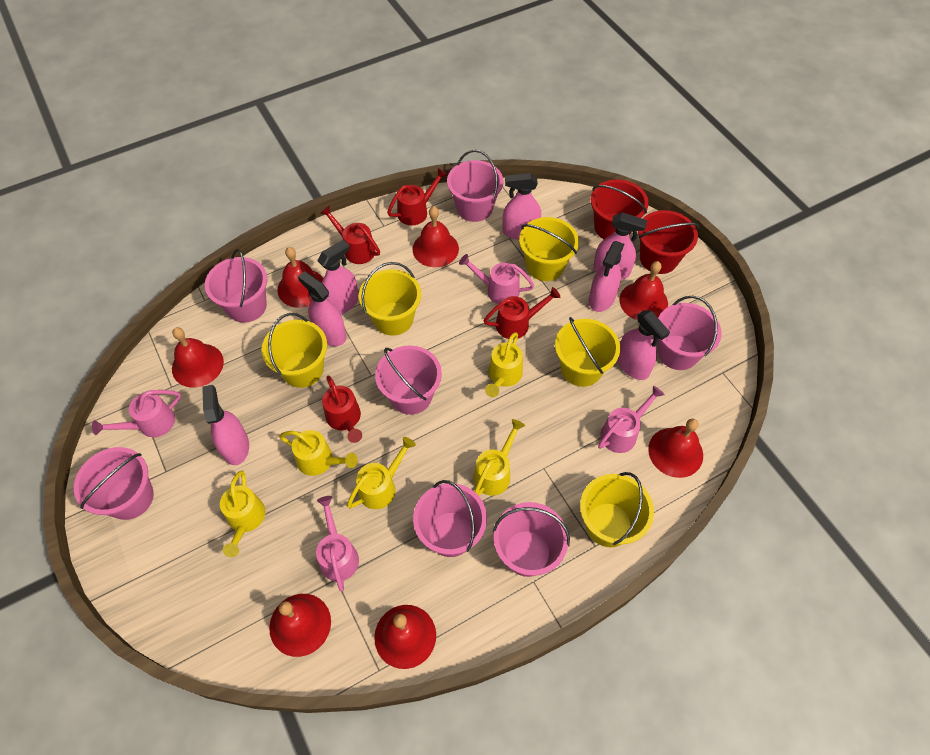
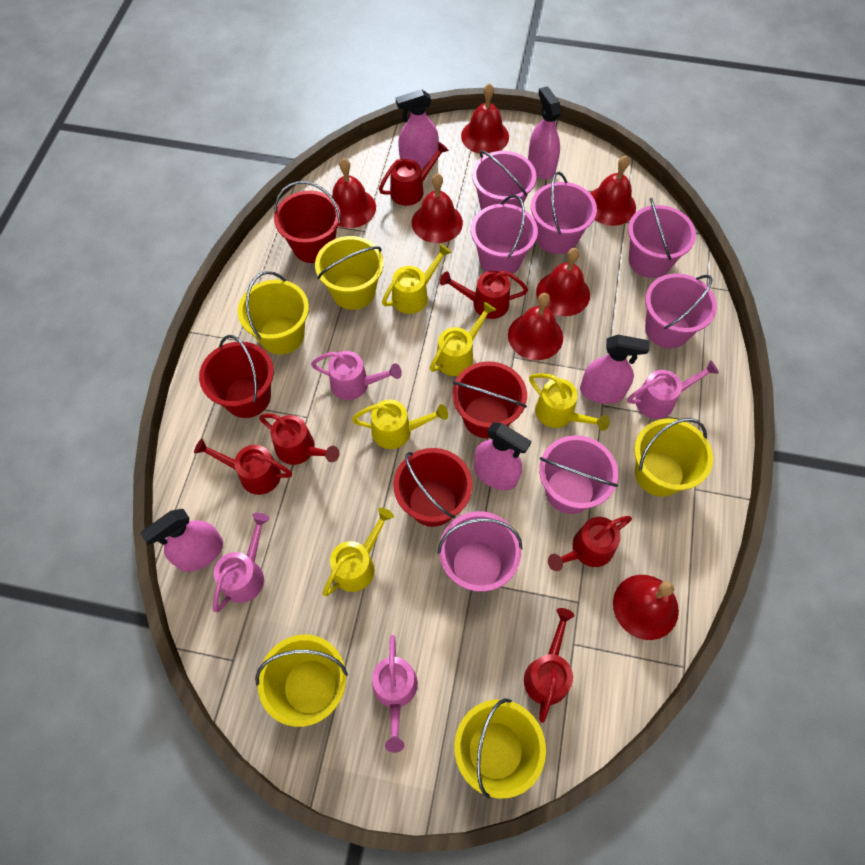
pink spray bottle: 7 -> 5
red bucket: 2 -> 4
red watering can: 4 -> 6

